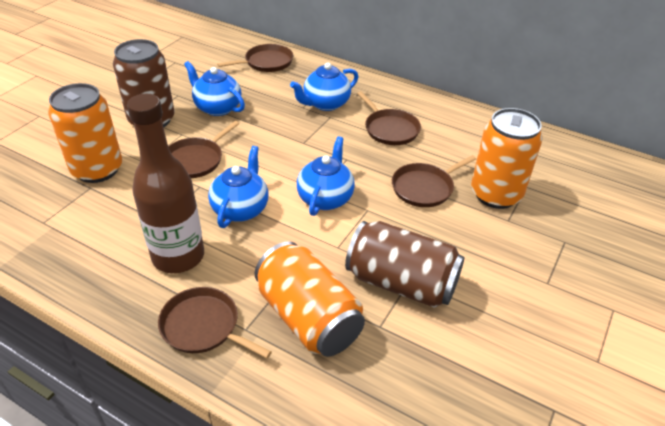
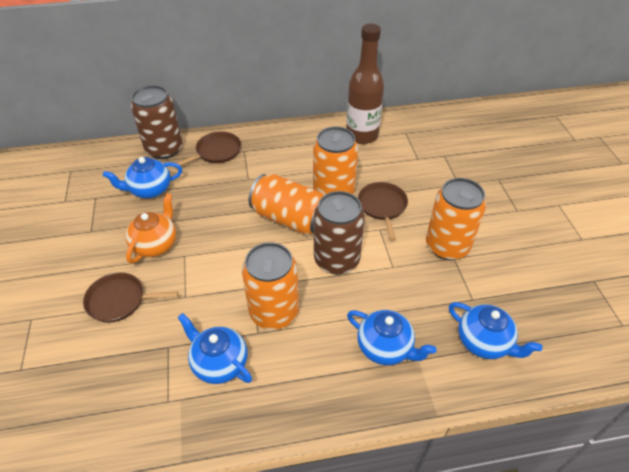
brown pan: 5 -> 3
orange can: 3 -> 4
orange teapot: 0 -> 1

